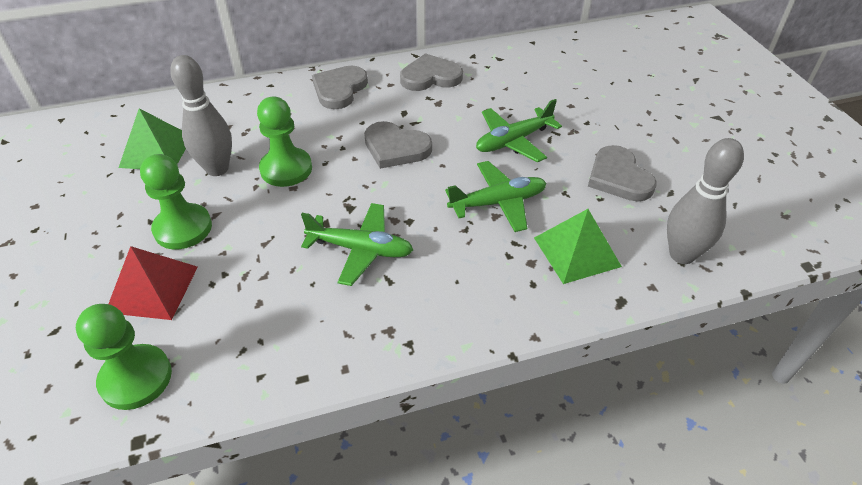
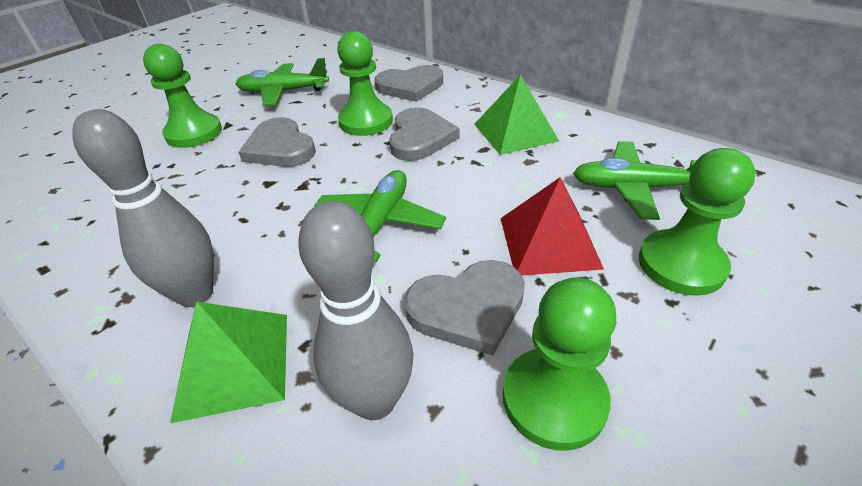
green pawn: 3 -> 4

